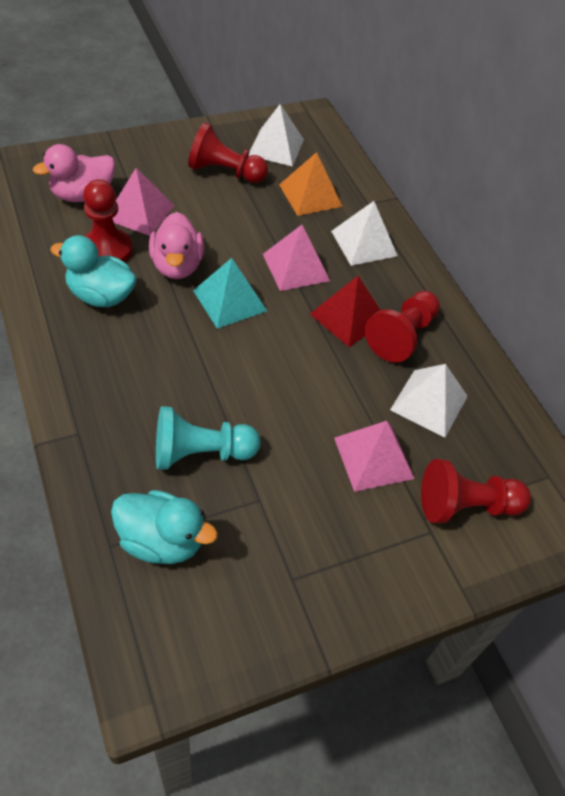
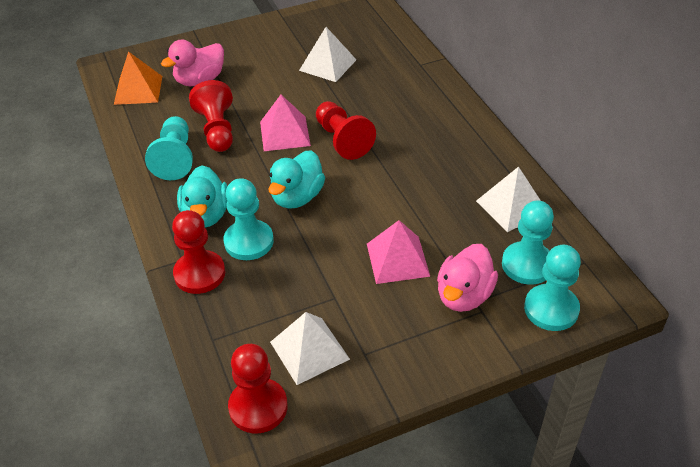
pink pyramid: 3 -> 2
red pyramid: 1 -> 0
turquoise pawn: 1 -> 4
turquoise pyramid: 1 -> 0

